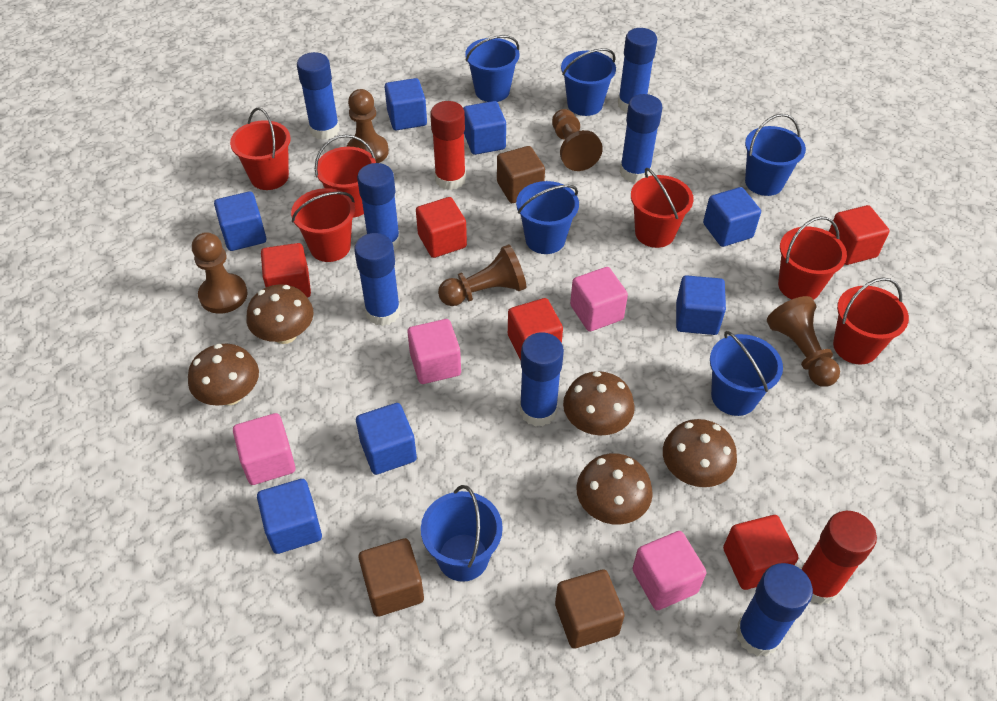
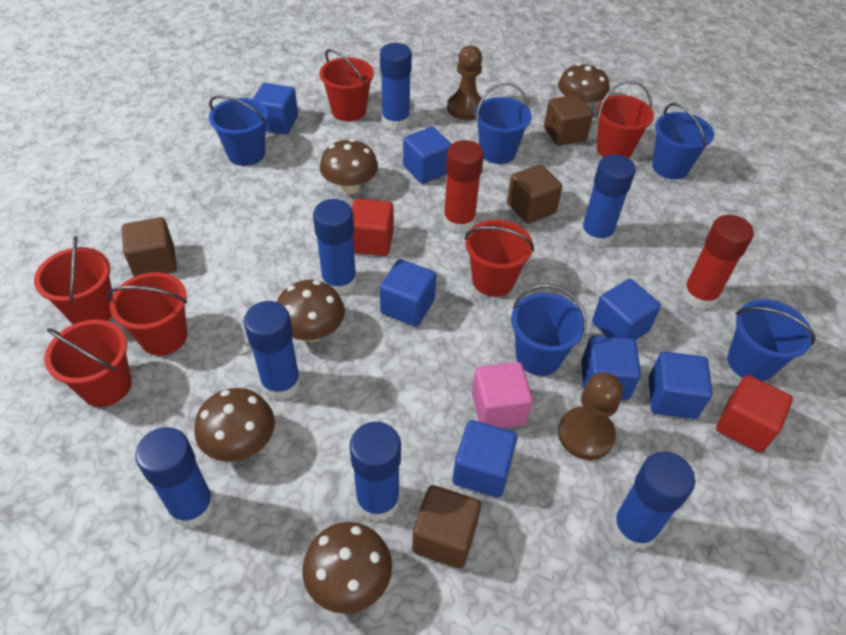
blue bucket: 6 -> 5
brown cube: 3 -> 4
brown pawn: 5 -> 2
pink cube: 4 -> 1
red cube: 5 -> 2

